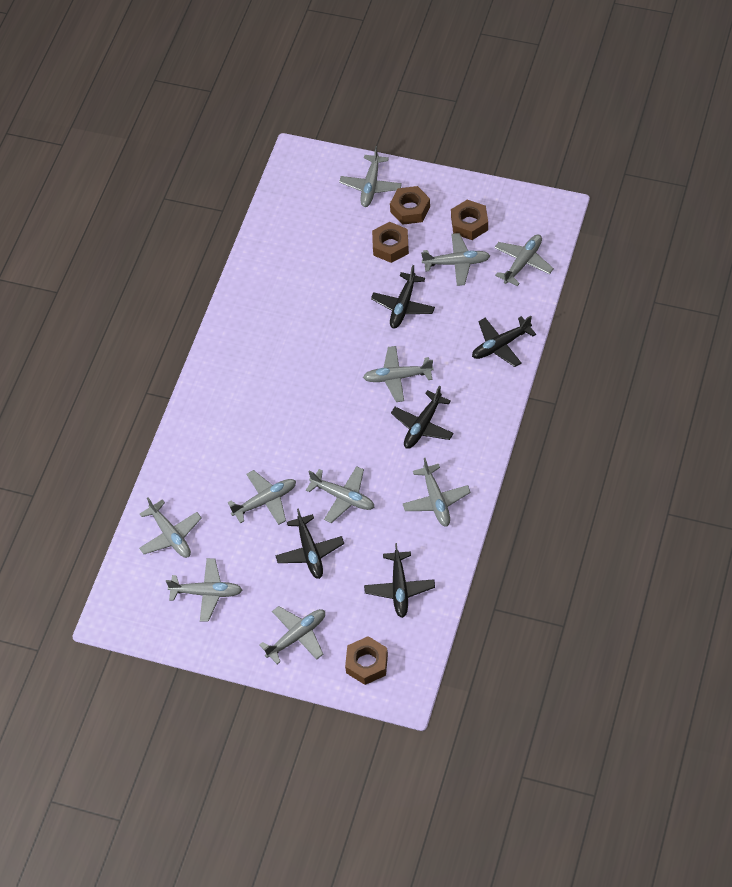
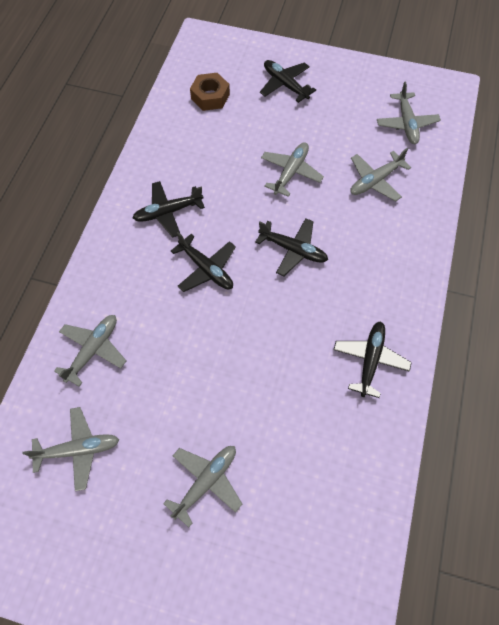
brown nut: 4 -> 1
grey plane: 10 -> 6

